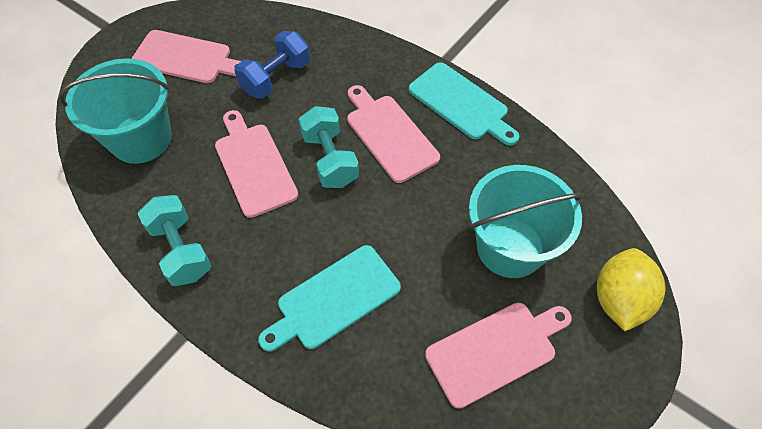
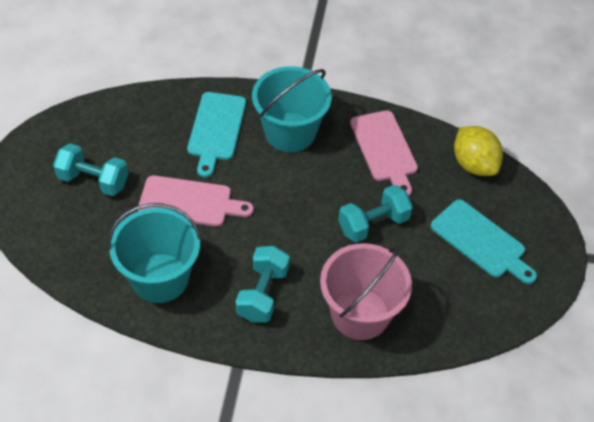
blue dumbbell: 1 -> 0
pink bucket: 0 -> 1
pink cutting board: 4 -> 2
turquoise dumbbell: 2 -> 3

